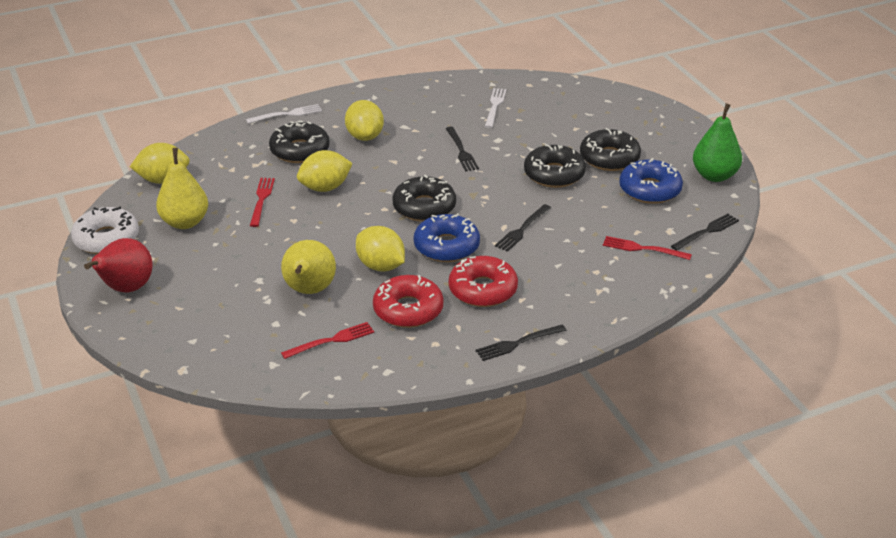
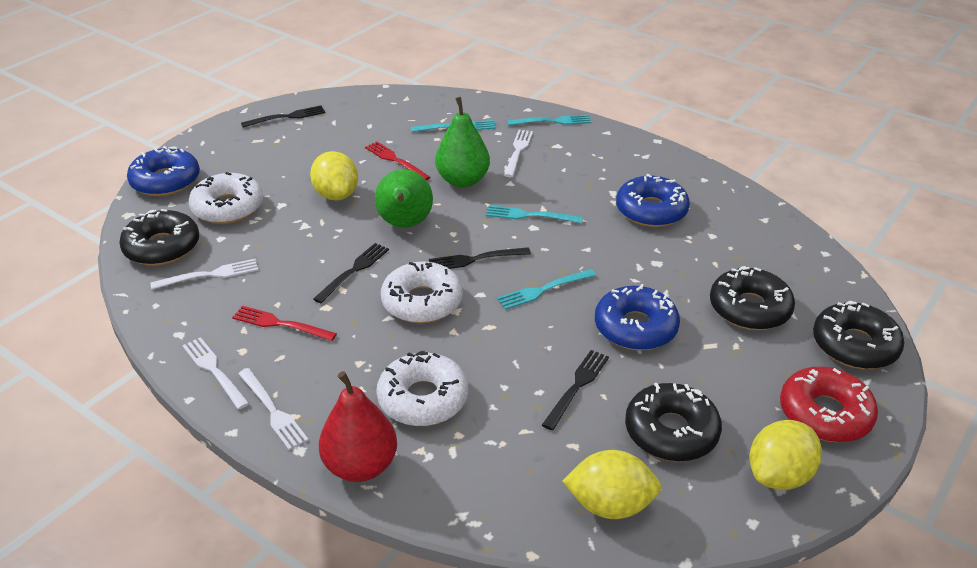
blue donut: 2 -> 3
green pear: 1 -> 2
red donut: 2 -> 1
red fork: 3 -> 2
turquoise fork: 0 -> 4
white donut: 1 -> 3
white fork: 2 -> 4
yellow lemon: 4 -> 3
yellow pear: 2 -> 0

